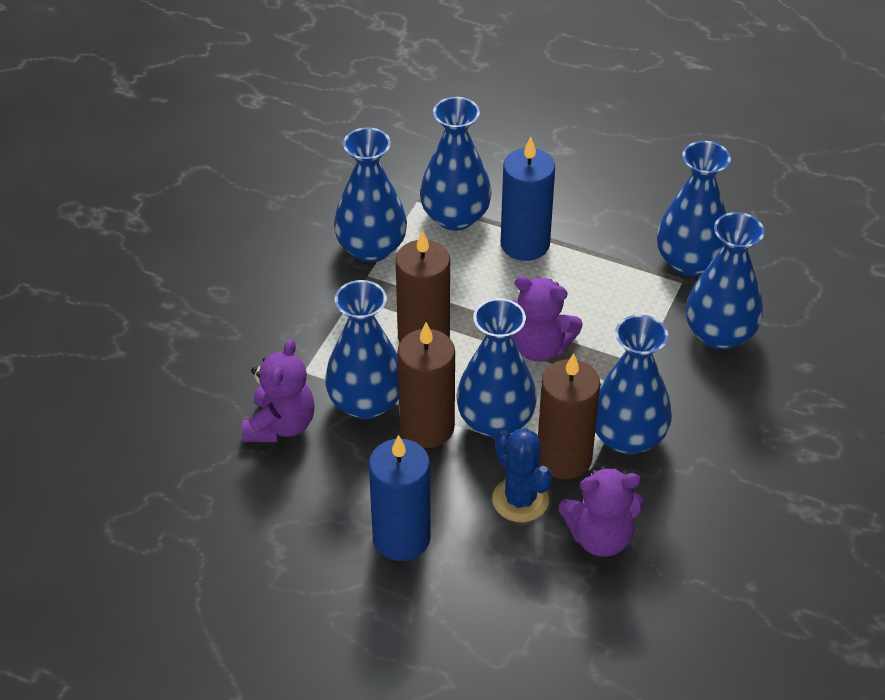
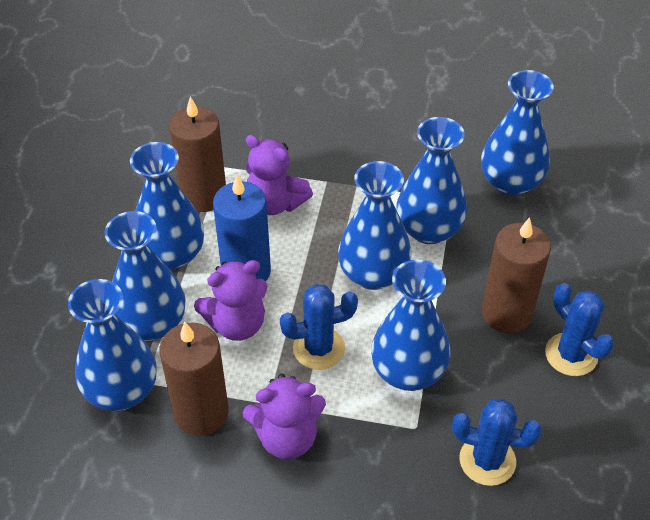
blue cactus: 1 -> 3
blue candle: 2 -> 1

